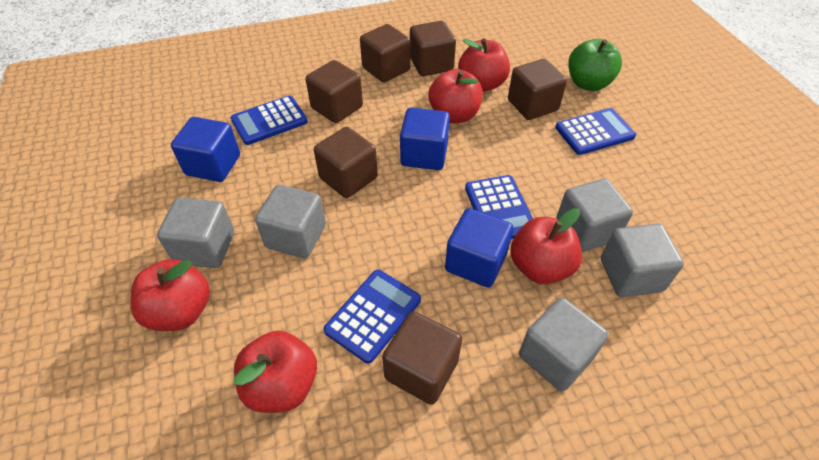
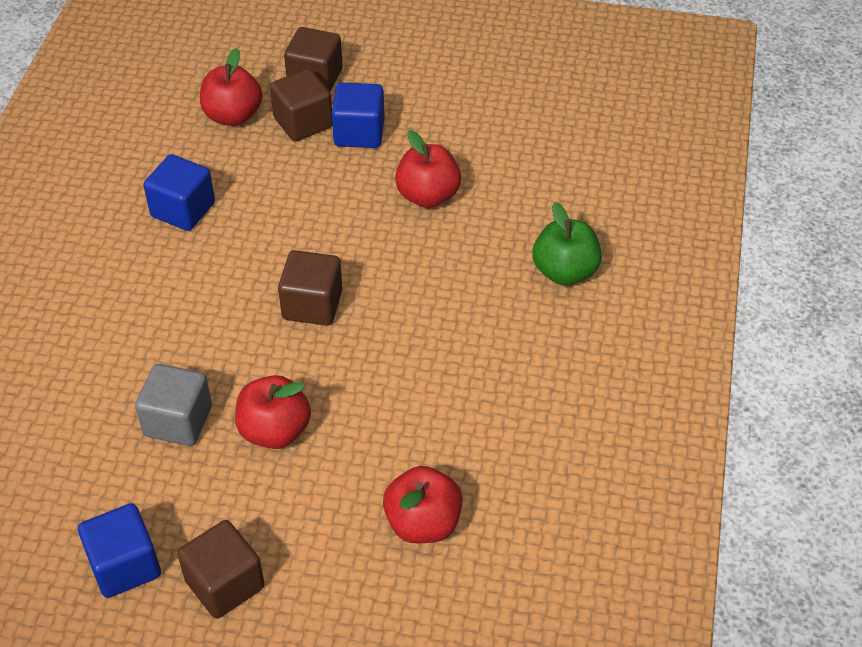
blue calculator: 4 -> 0
brown cube: 6 -> 4
grey cube: 5 -> 1
red apple: 5 -> 4

